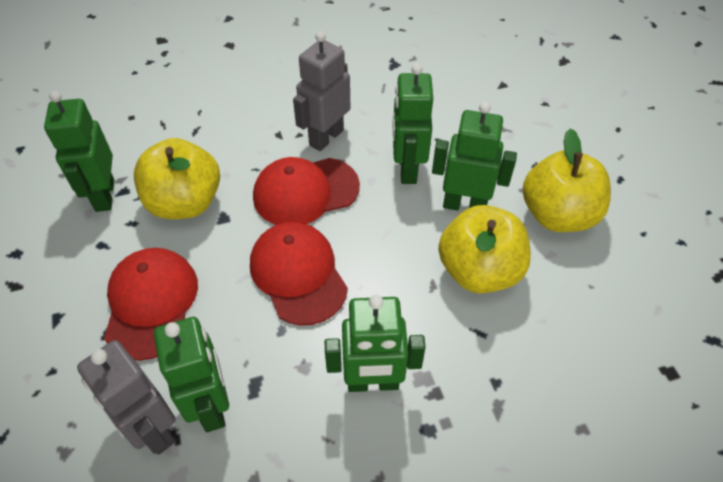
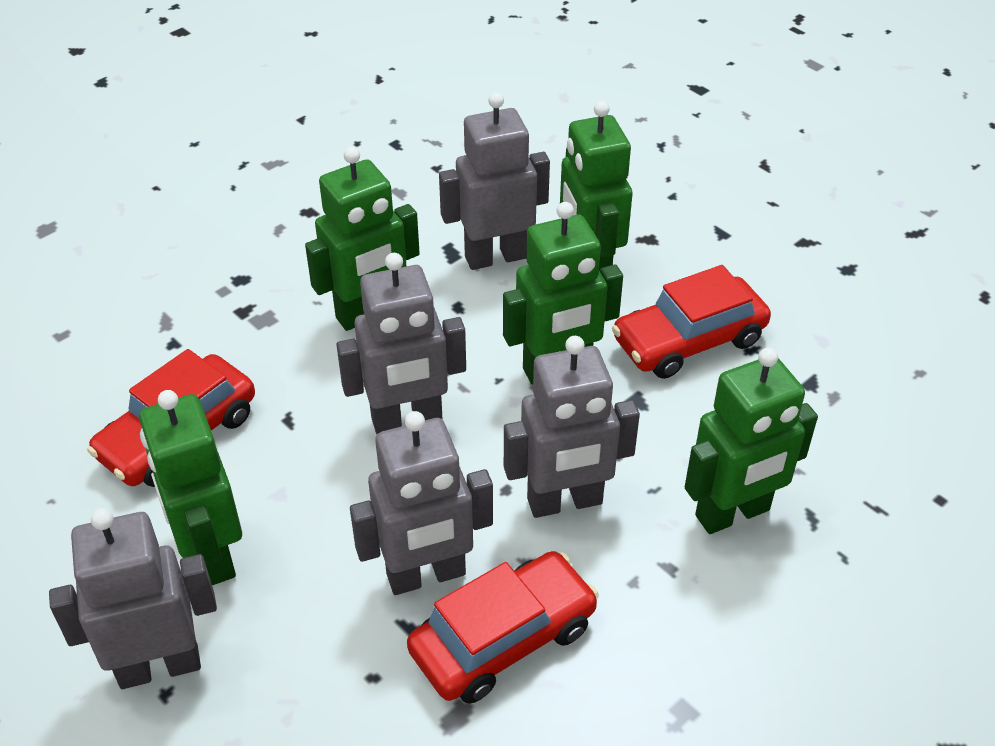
grey robot: 2 -> 5
red cap: 3 -> 0
red car: 0 -> 3
yellow apple: 3 -> 0

